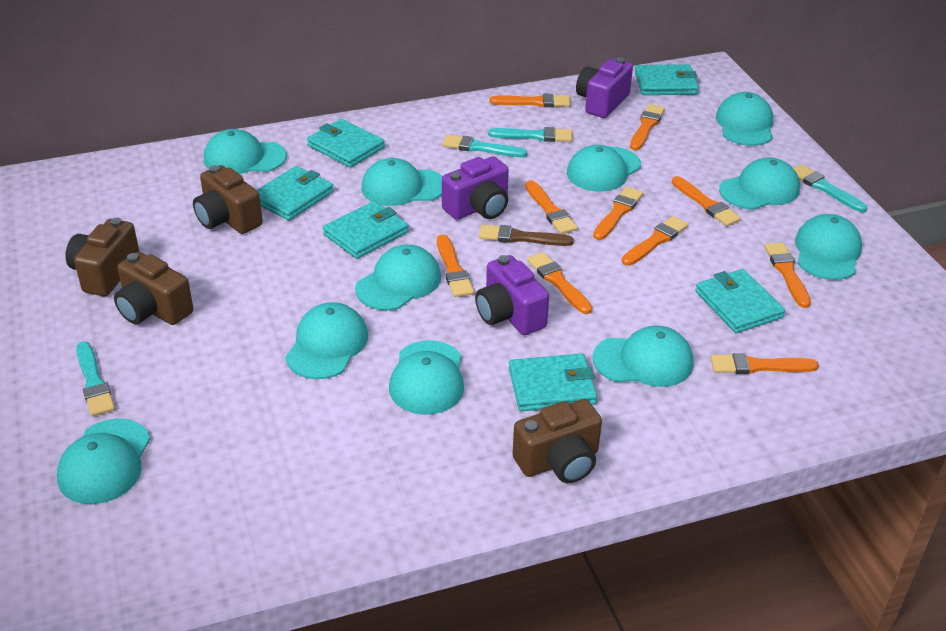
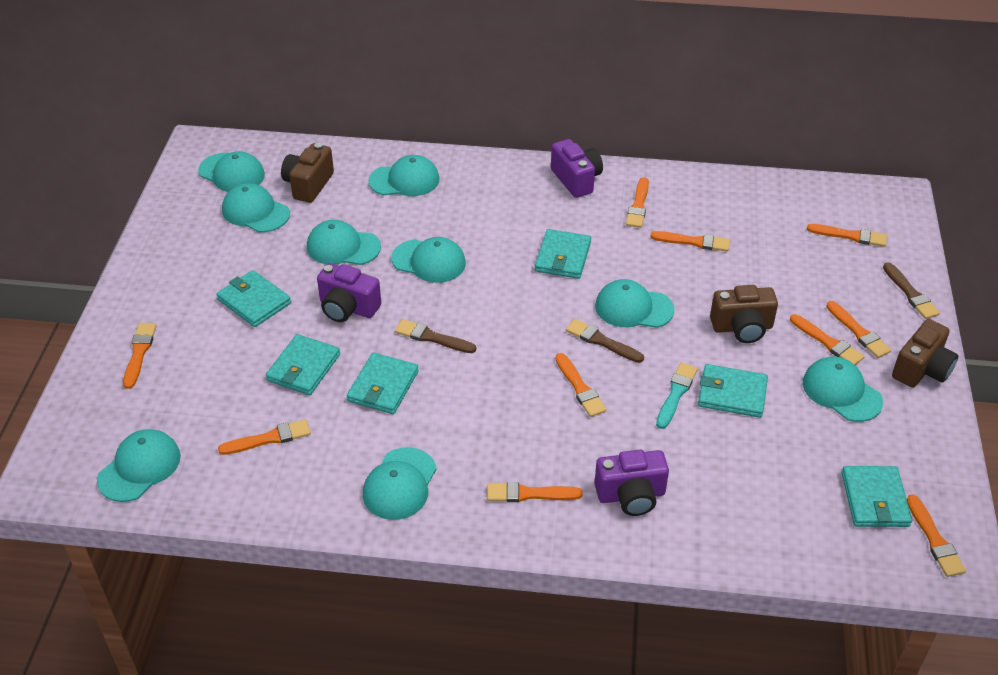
brown brush: 1 -> 3
brown camera: 4 -> 3
turquoise brush: 4 -> 1
turquoise cap: 11 -> 9

